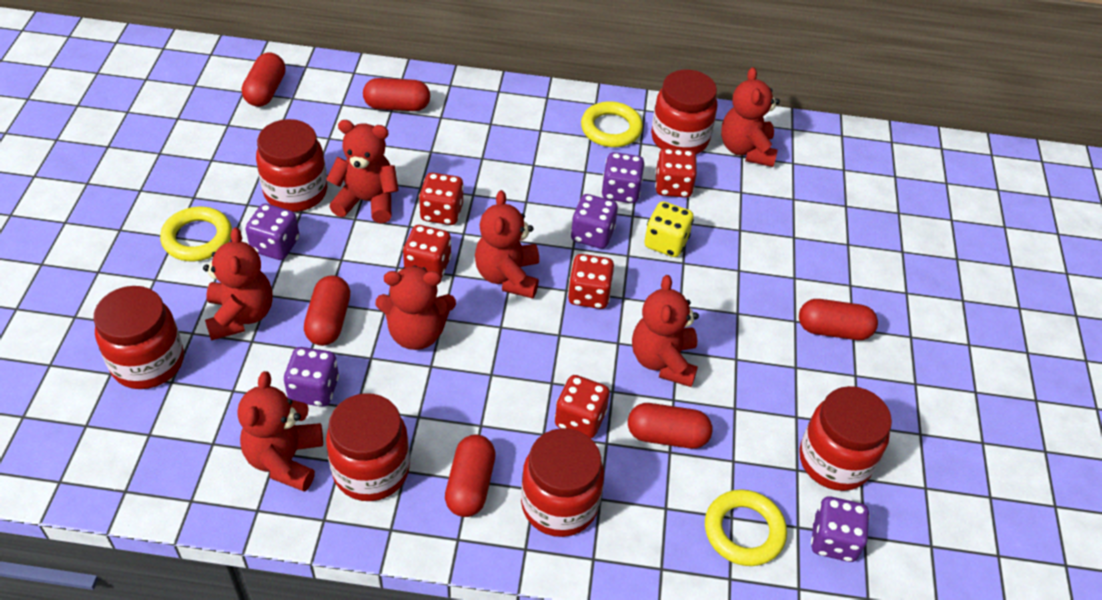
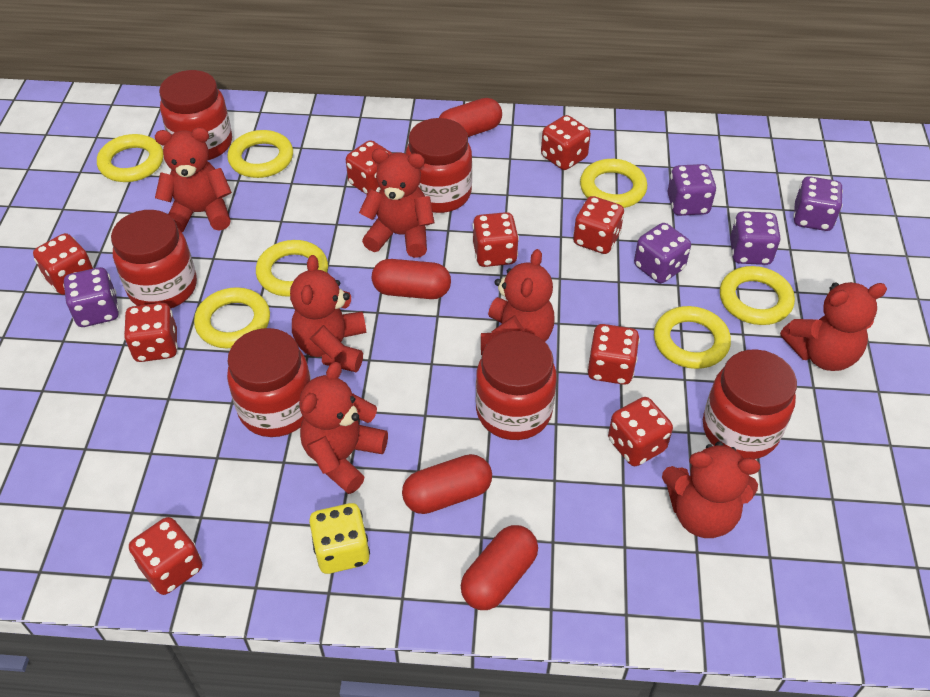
red capsule: 6 -> 4
red dice: 5 -> 9
yellow ring: 3 -> 7

